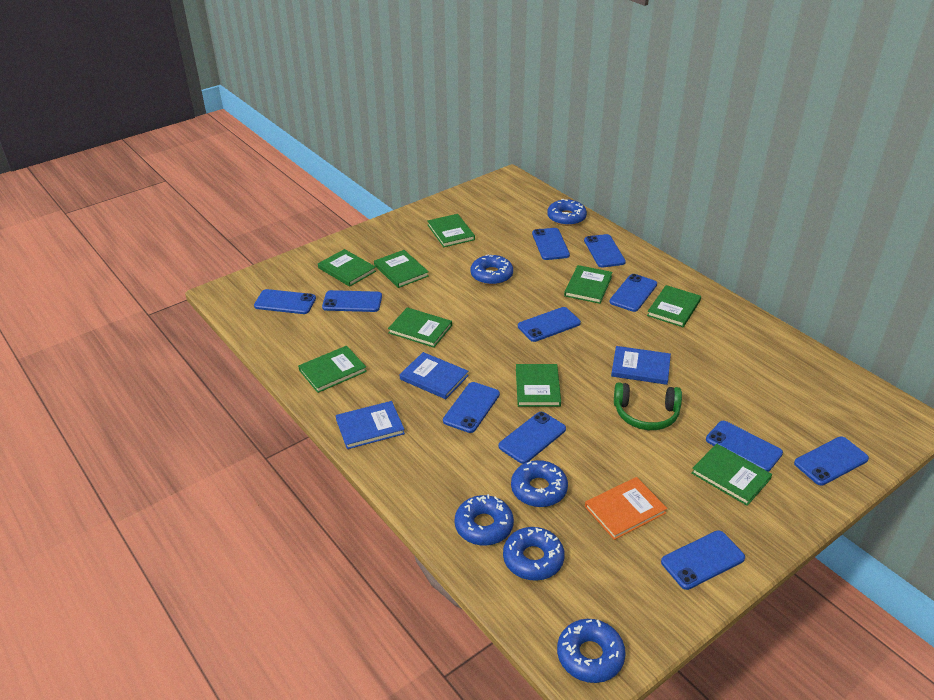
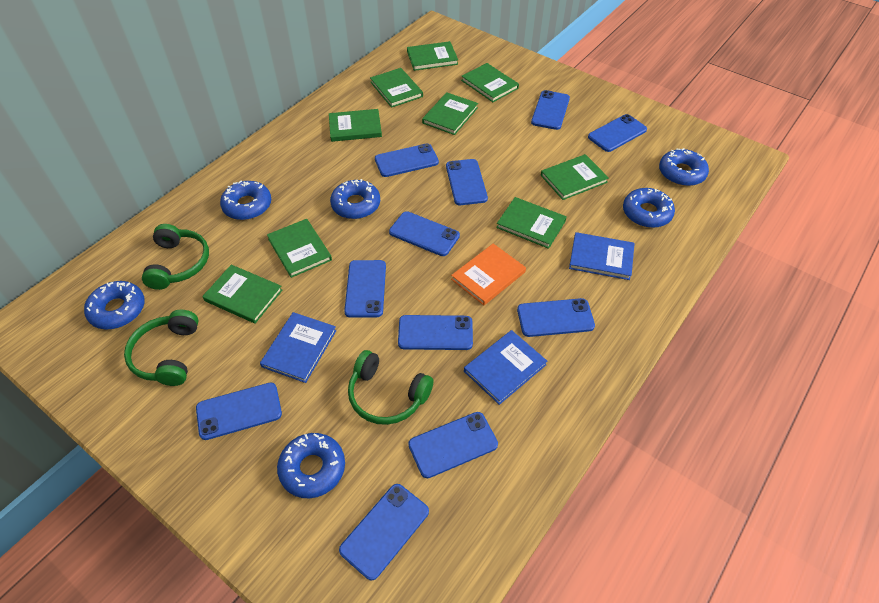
green headphones: 1 -> 3

